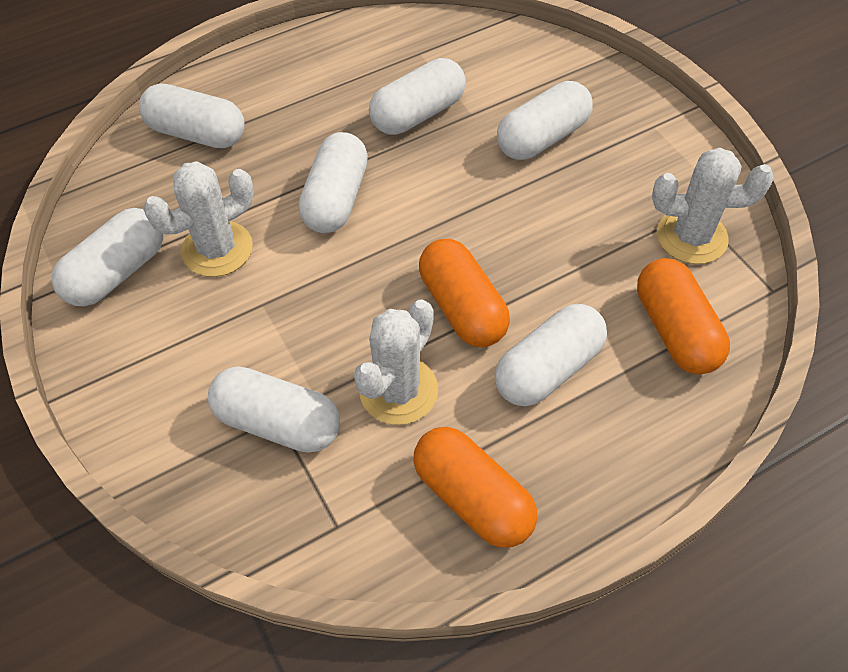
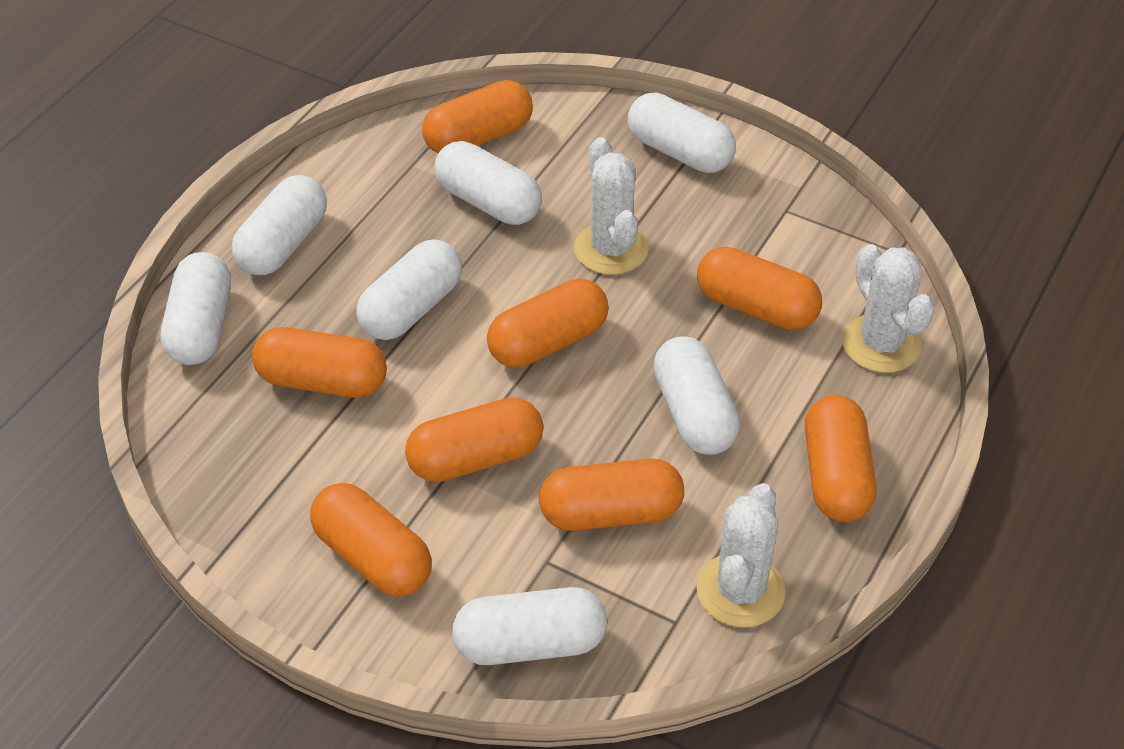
orange capsule: 3 -> 8

